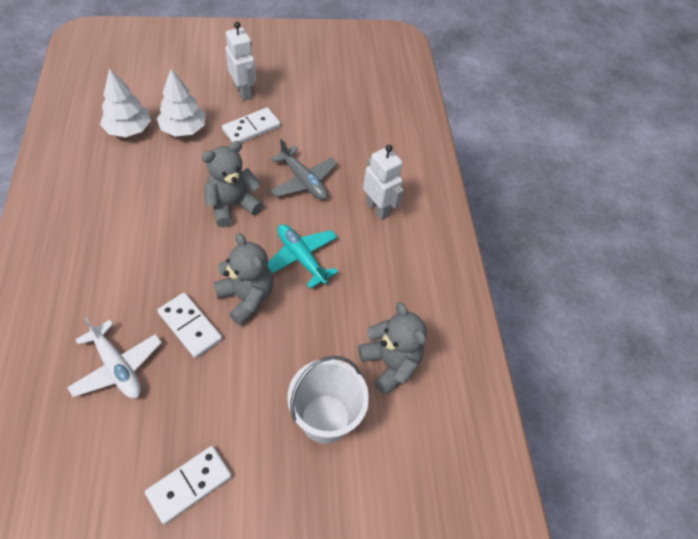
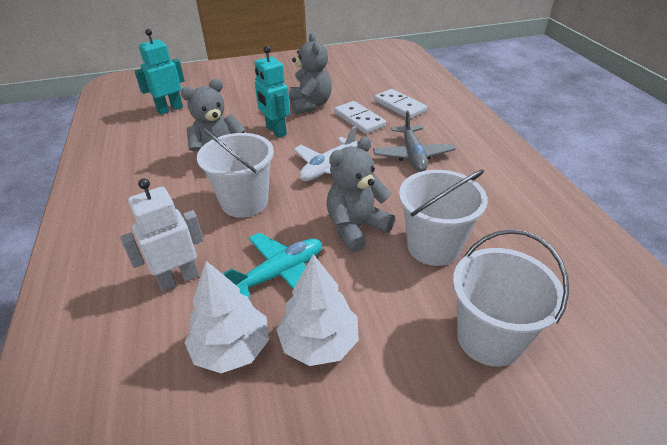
turquoise robot: 0 -> 2
white bucket: 1 -> 3
white domino: 3 -> 2
white robot: 2 -> 1

